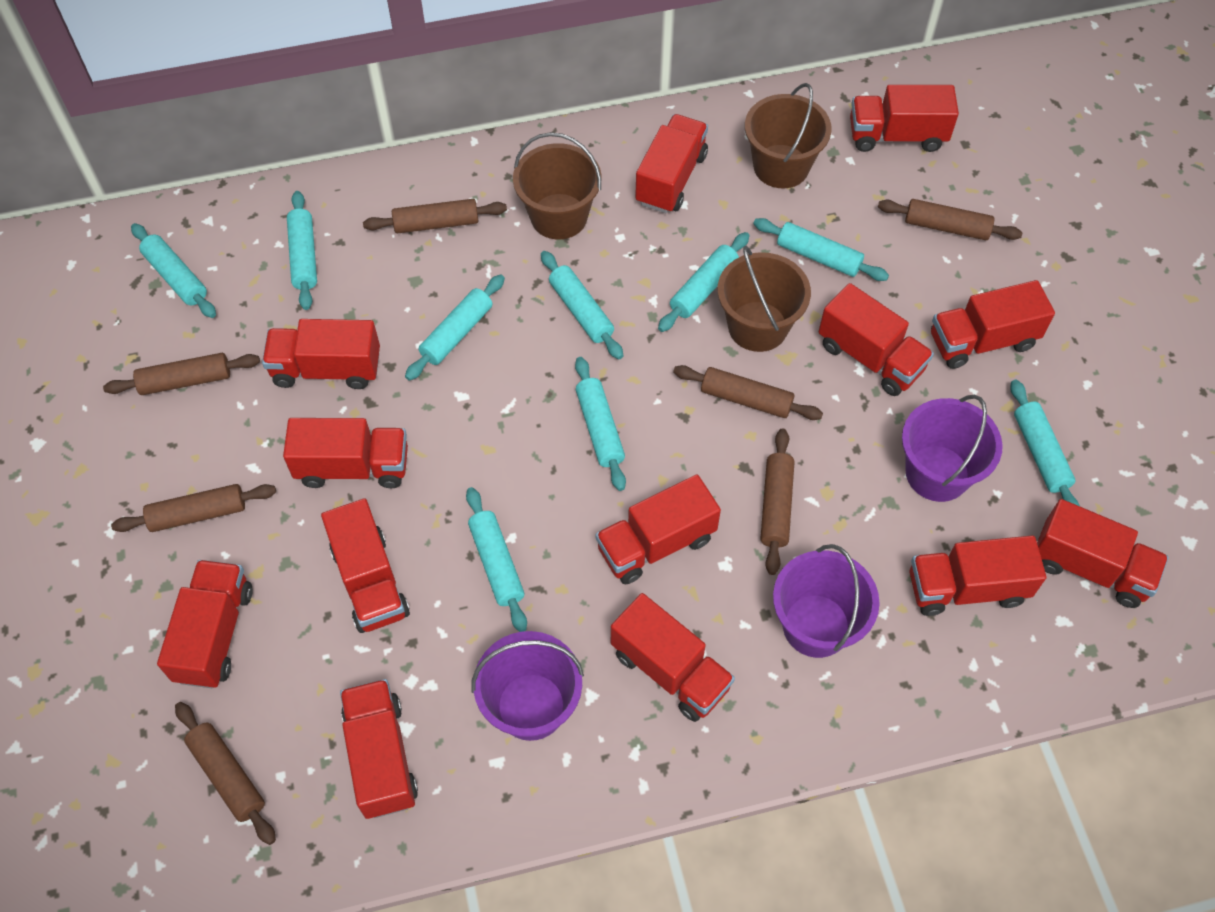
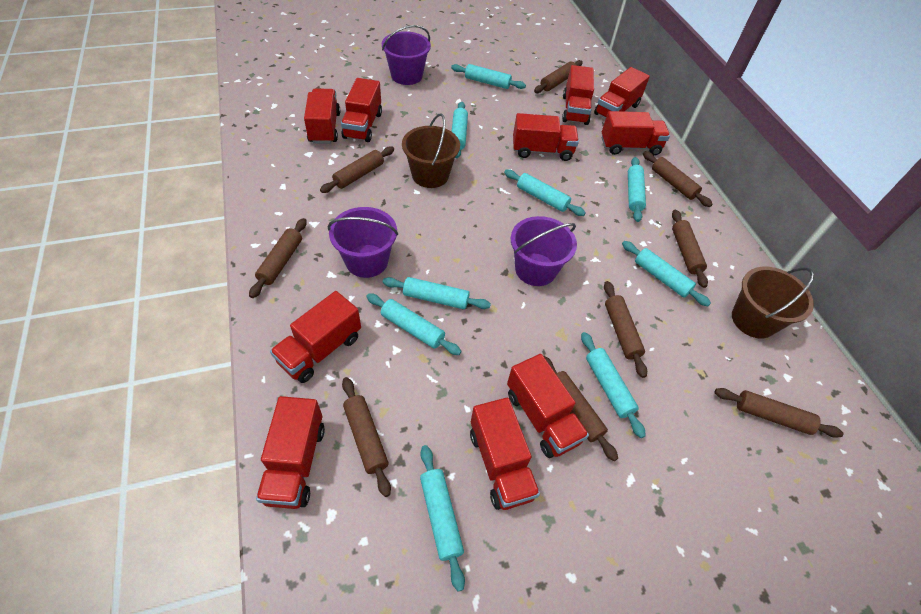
brown bucket: 3 -> 2
brown rolling pin: 7 -> 9
red truck: 13 -> 10

